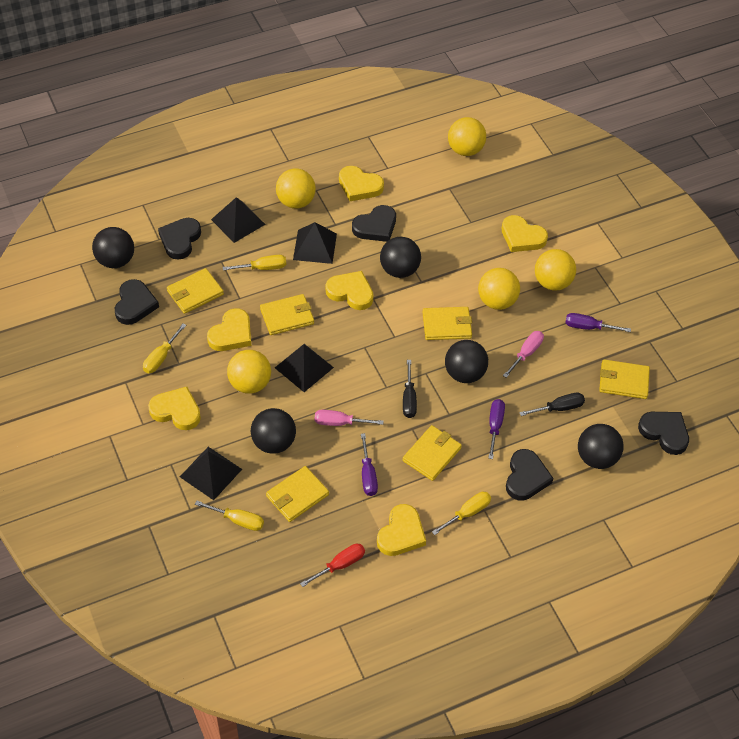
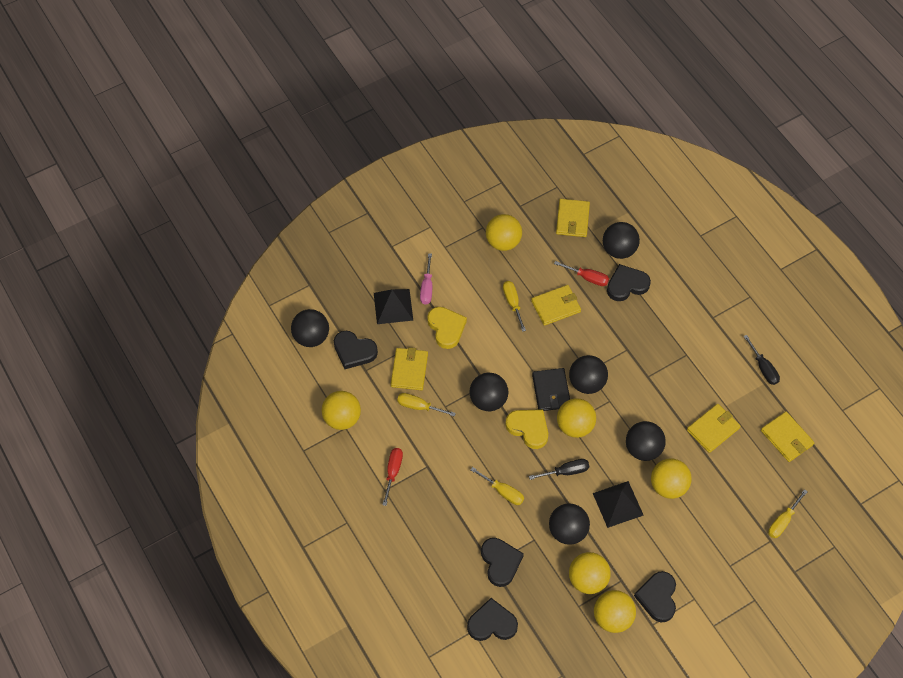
black ball: 5 -> 6
black pyramid: 4 -> 2
black wallet: 0 -> 1
pink screwdriver: 2 -> 1
purple screwdriver: 3 -> 0
red screwdriver: 1 -> 2
yellow ball: 5 -> 6
yellow heart: 6 -> 2
yellow wallet: 6 -> 5

